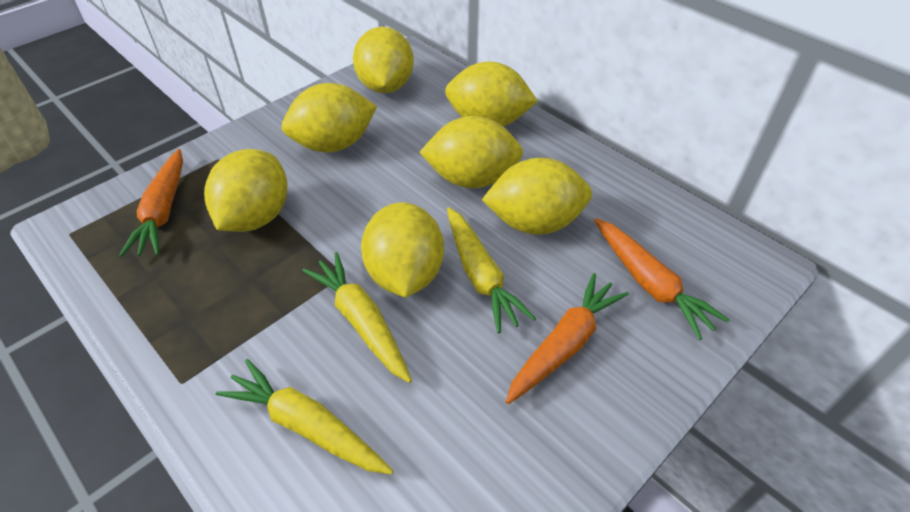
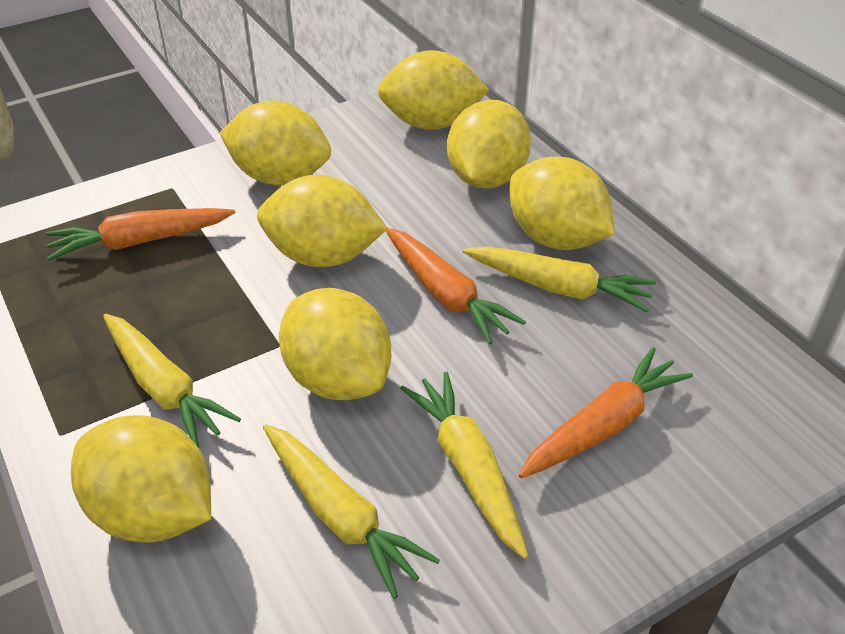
yellow carrot: 3 -> 4

